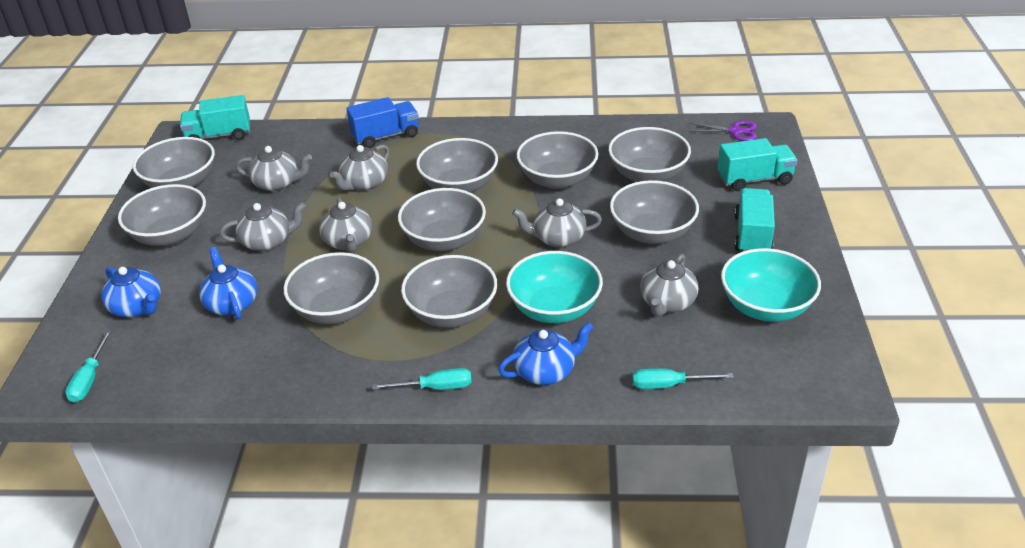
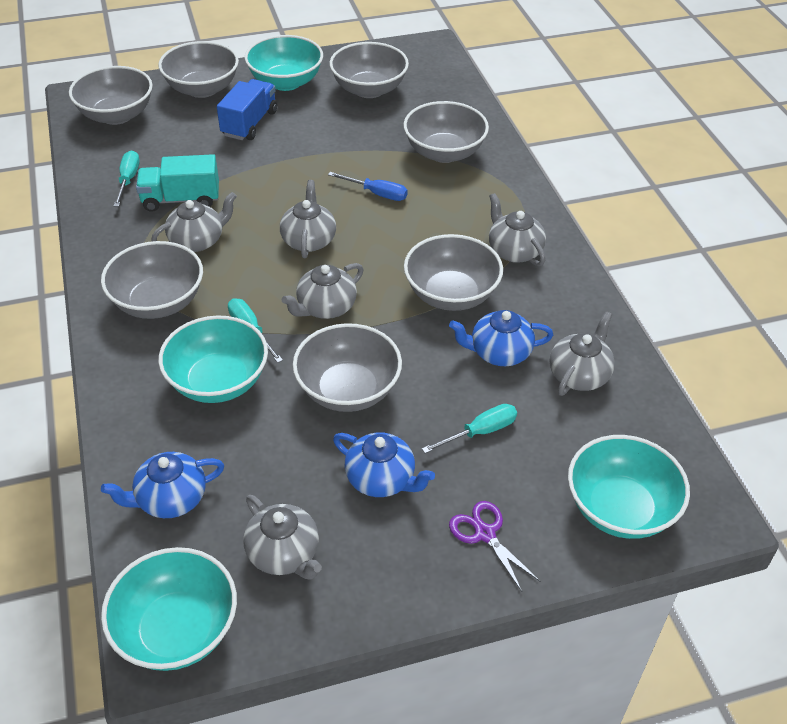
blue screwdriver: 0 -> 1
grey bowl: 9 -> 7
turquoise bowl: 2 -> 4
turquoise truck: 3 -> 1

